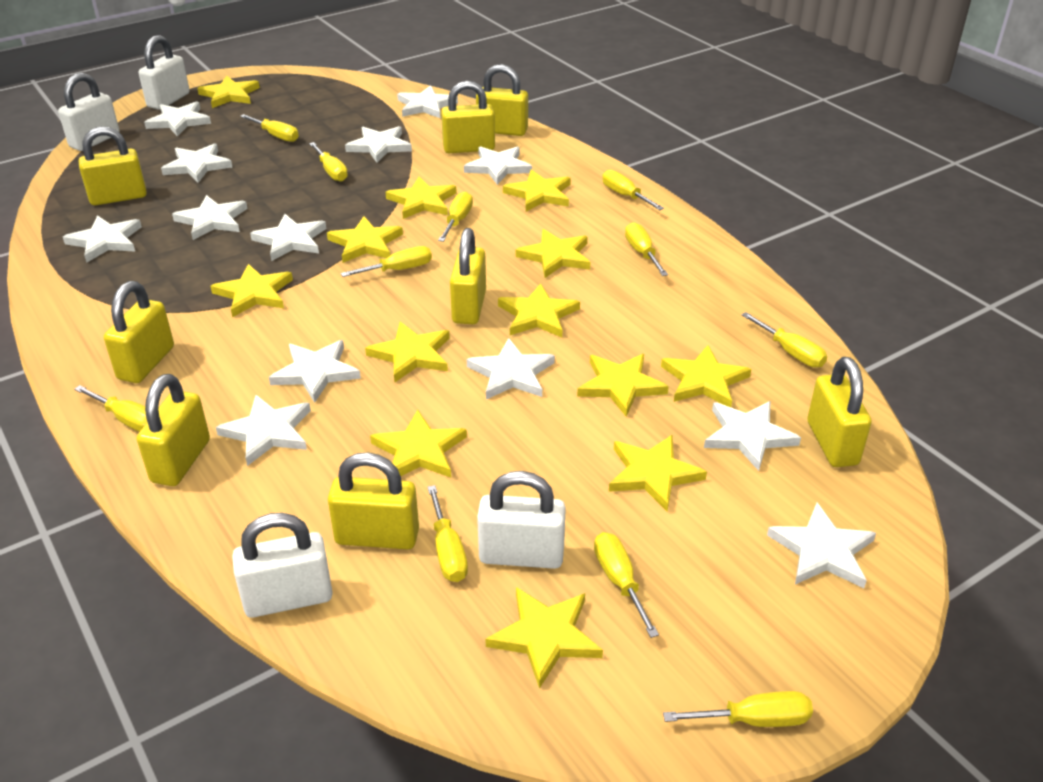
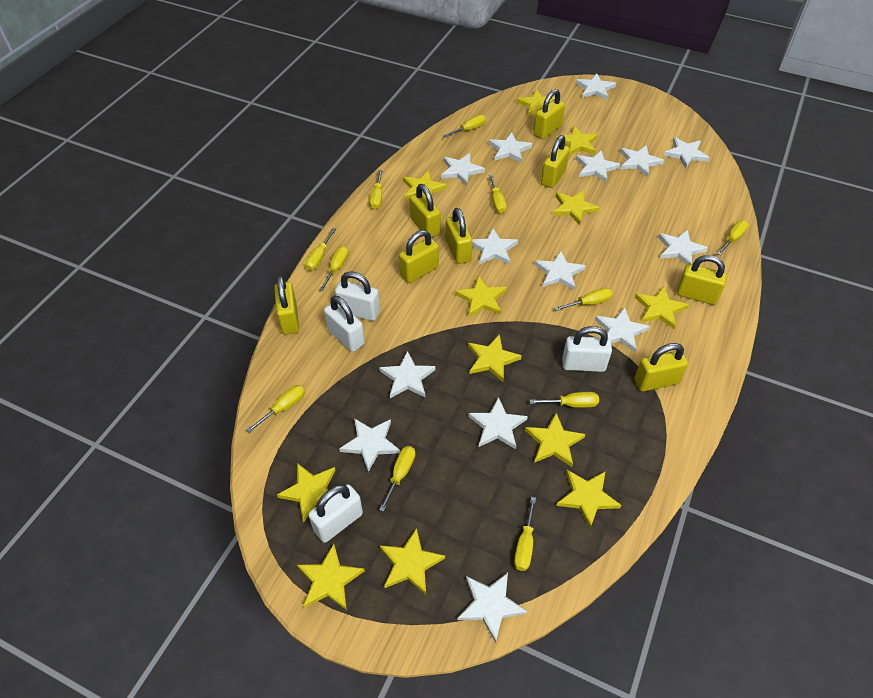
white star: 13 -> 14
yellow star: 13 -> 12

